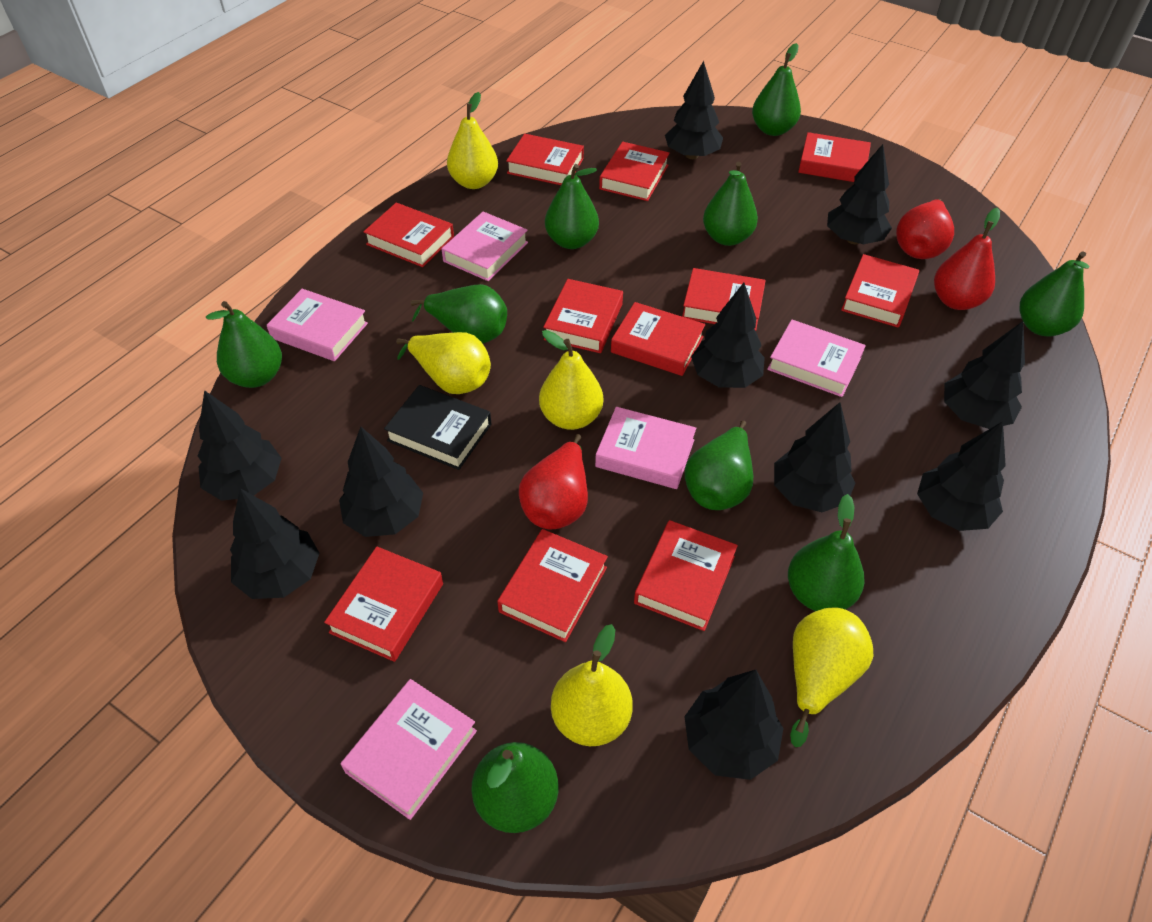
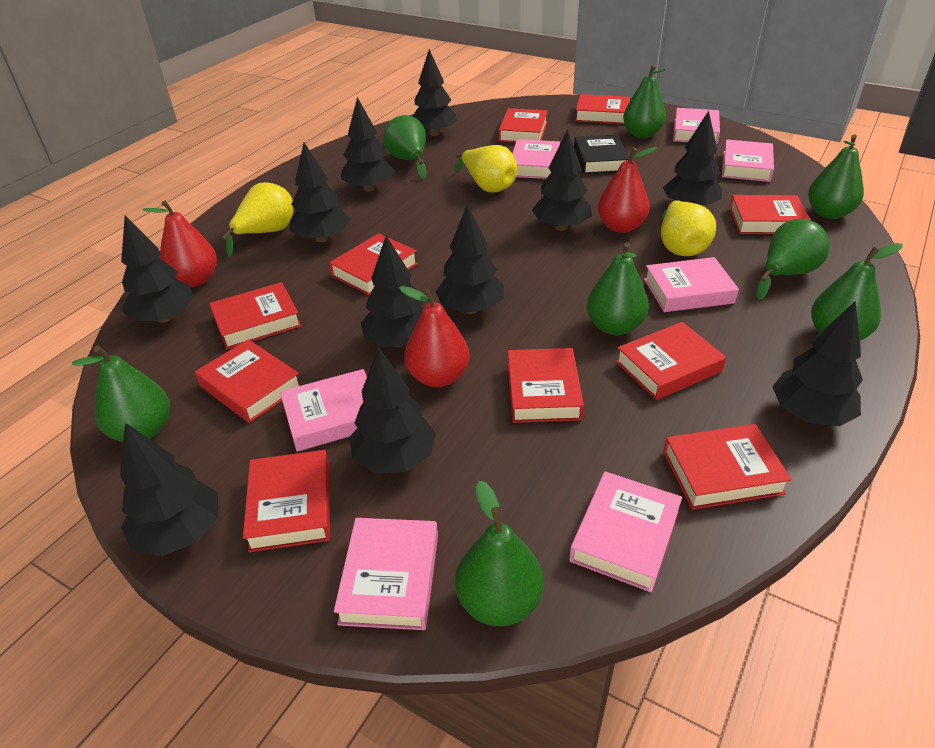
black tree: 10 -> 11
green pear: 9 -> 8
pink book: 5 -> 7
red book: 11 -> 10
yellow pear: 5 -> 3

